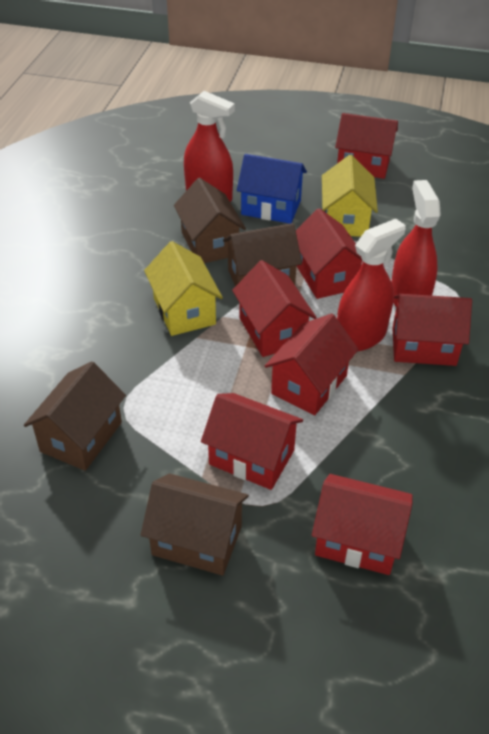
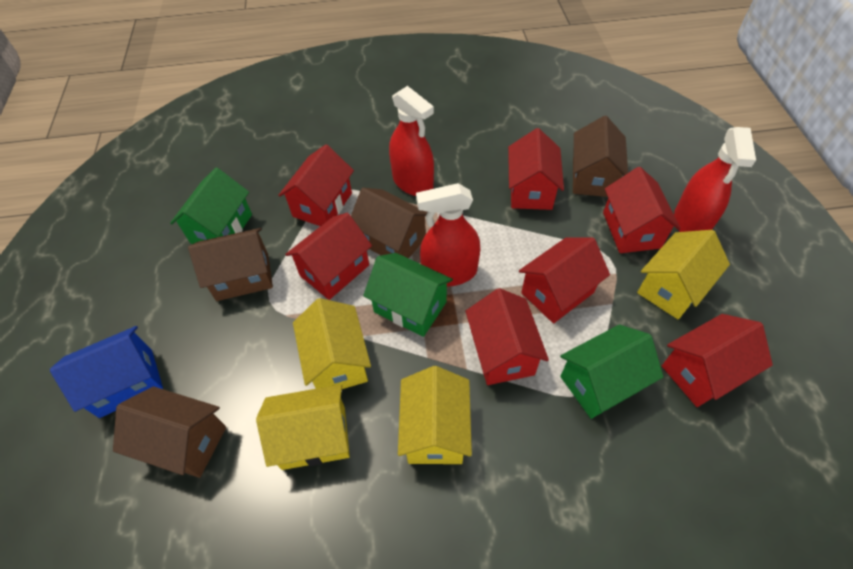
green house: 0 -> 3
yellow house: 2 -> 4

